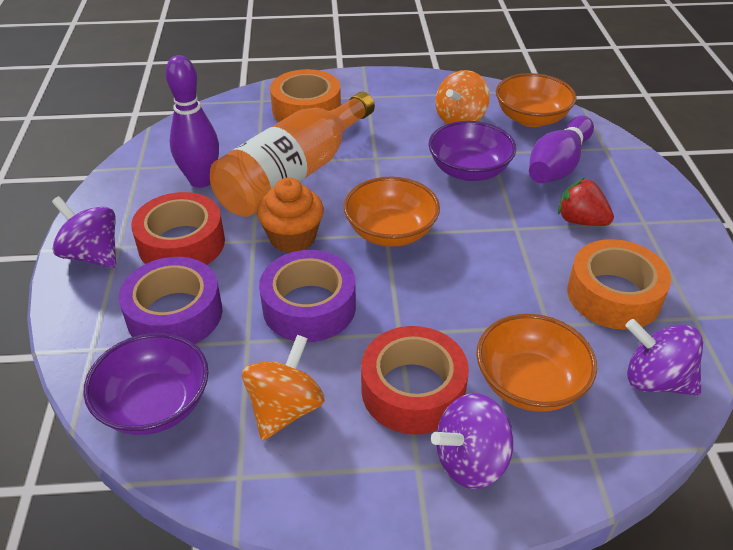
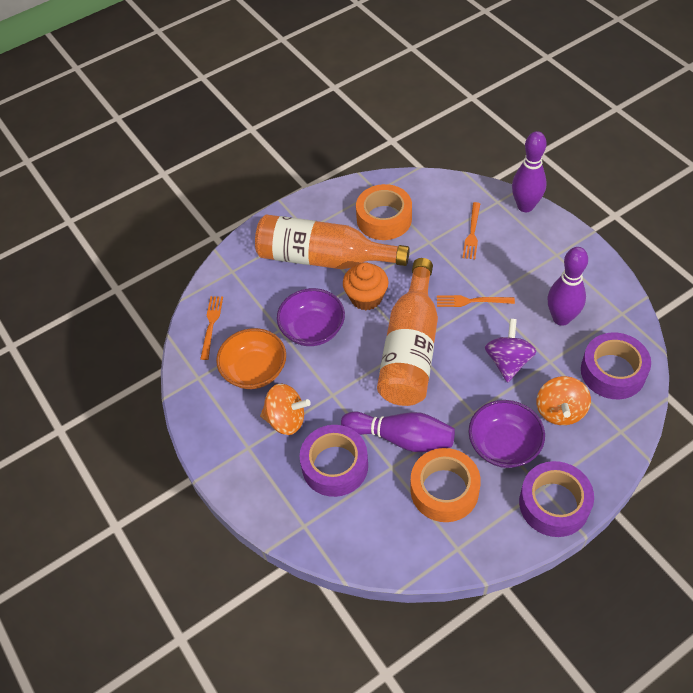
orange bottle: 1 -> 2
orange bowl: 3 -> 1
orange fork: 0 -> 3
purple bowling pin: 2 -> 3
purple spinning top: 3 -> 1
purple tape: 2 -> 3
red strawberry: 1 -> 0
red tape: 2 -> 0

